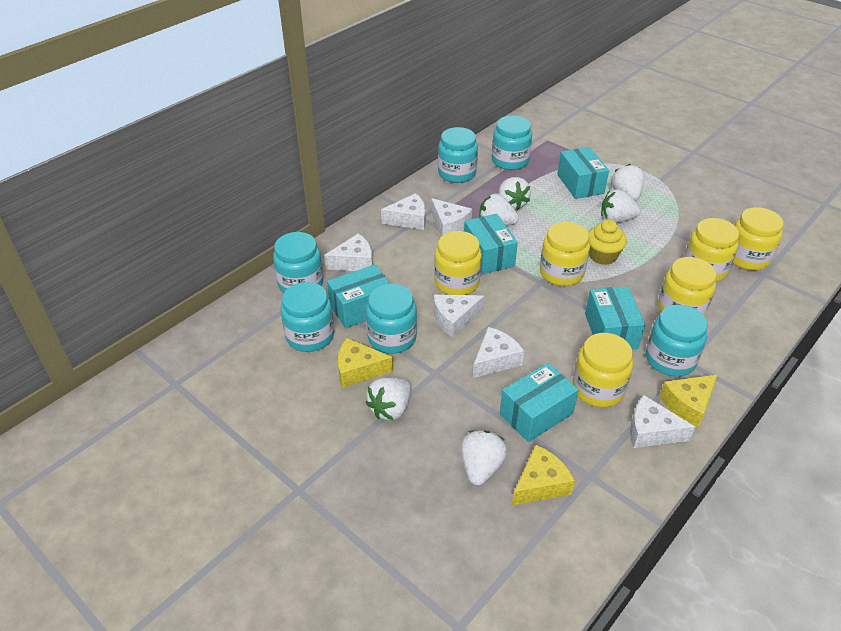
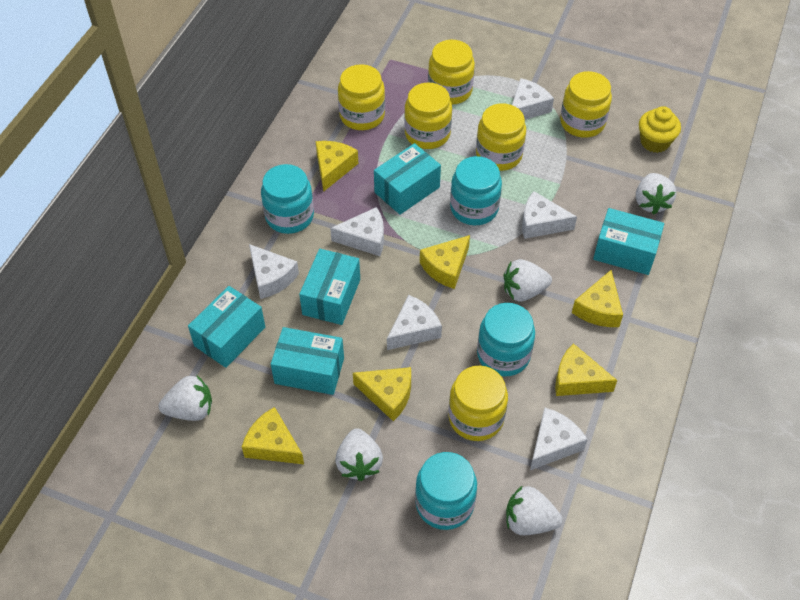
turquoise jar: 6 -> 4
white strawberry: 6 -> 5
yellow cheese: 3 -> 6

